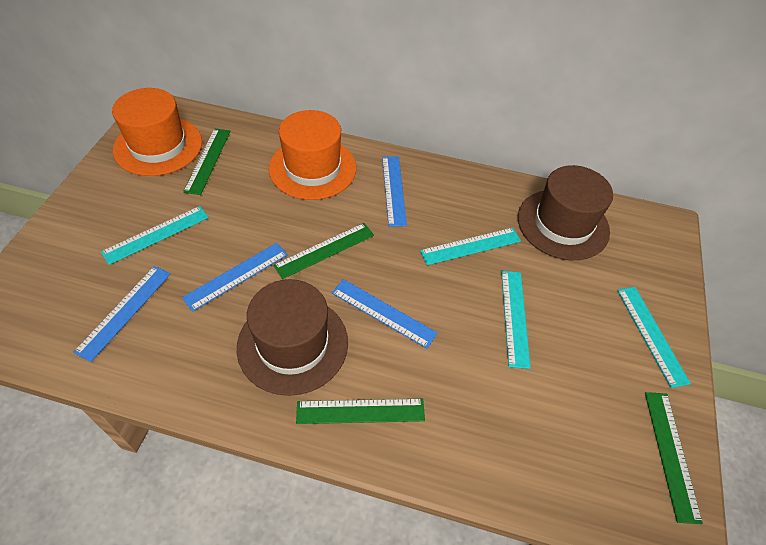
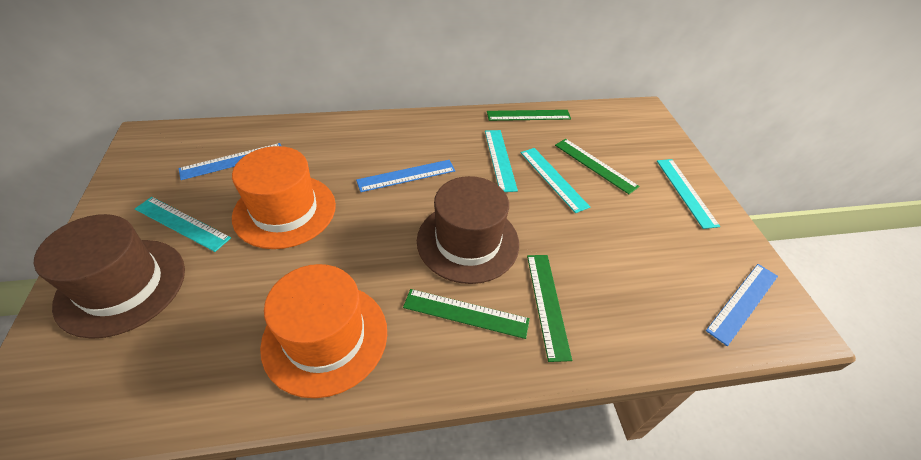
blue ruler: 4 -> 3

